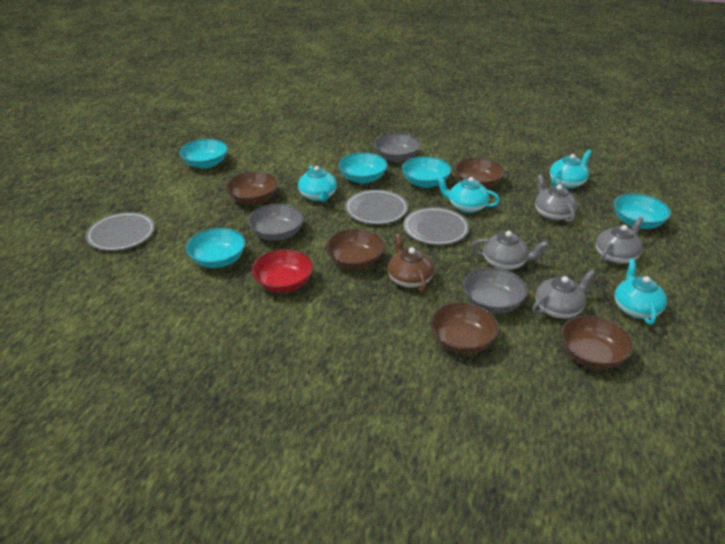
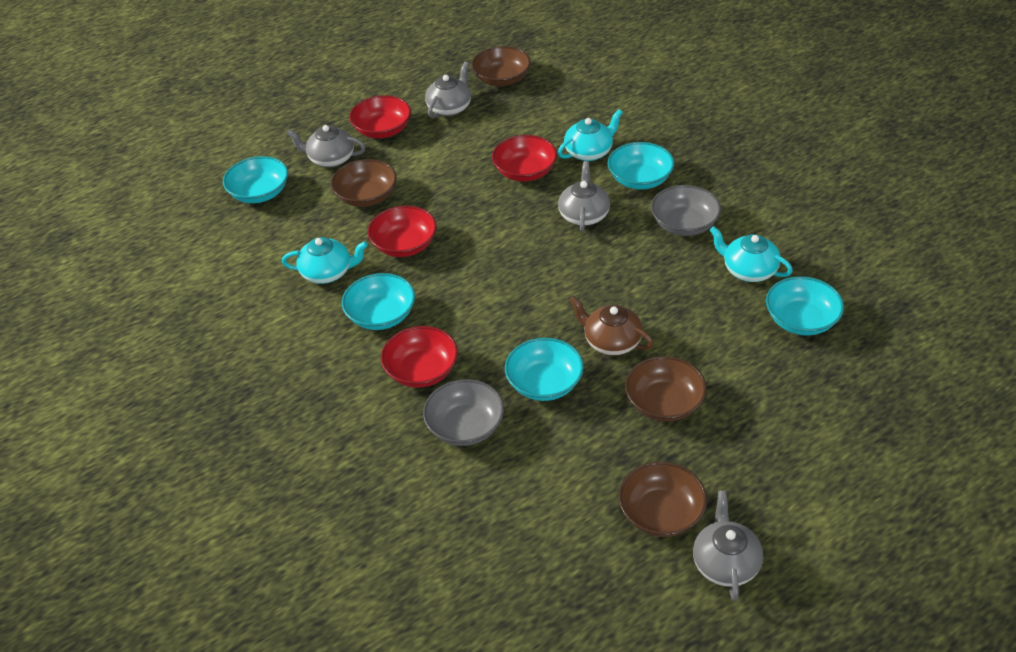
brown bowl: 5 -> 4
grey bowl: 3 -> 2
grey plate: 3 -> 0
red bowl: 1 -> 4
turquoise teapot: 4 -> 3

